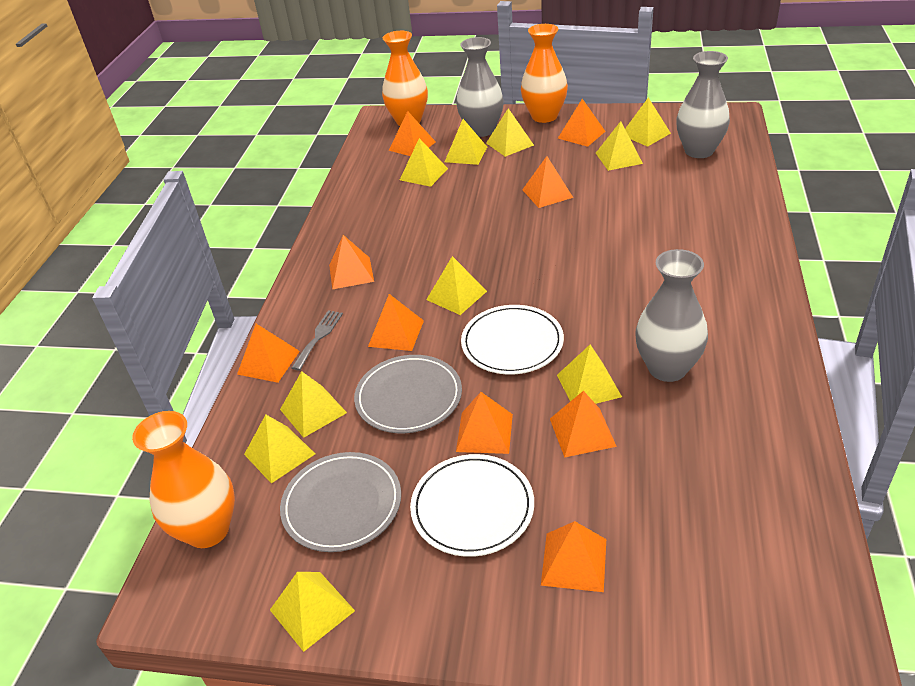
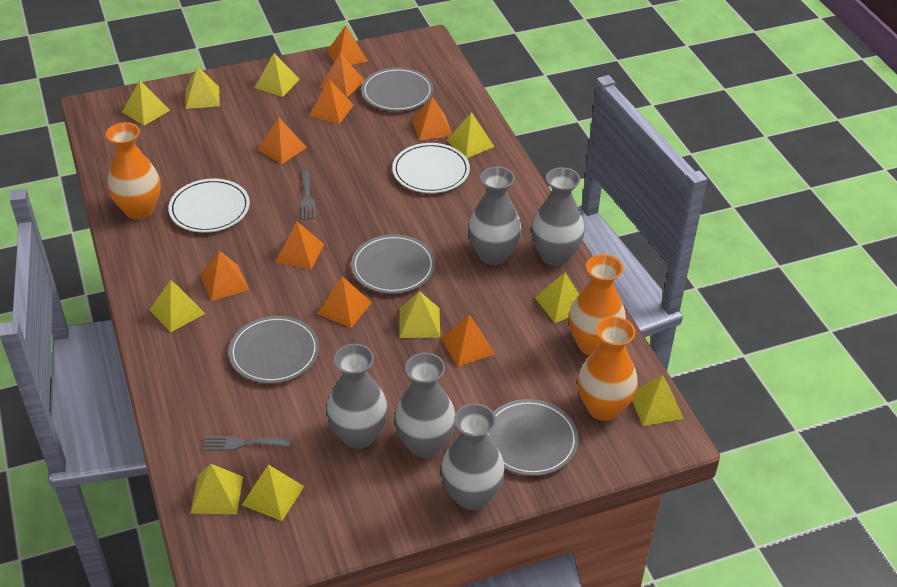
grey fork: 1 -> 2
grey plate: 2 -> 4
grey vase: 3 -> 5

